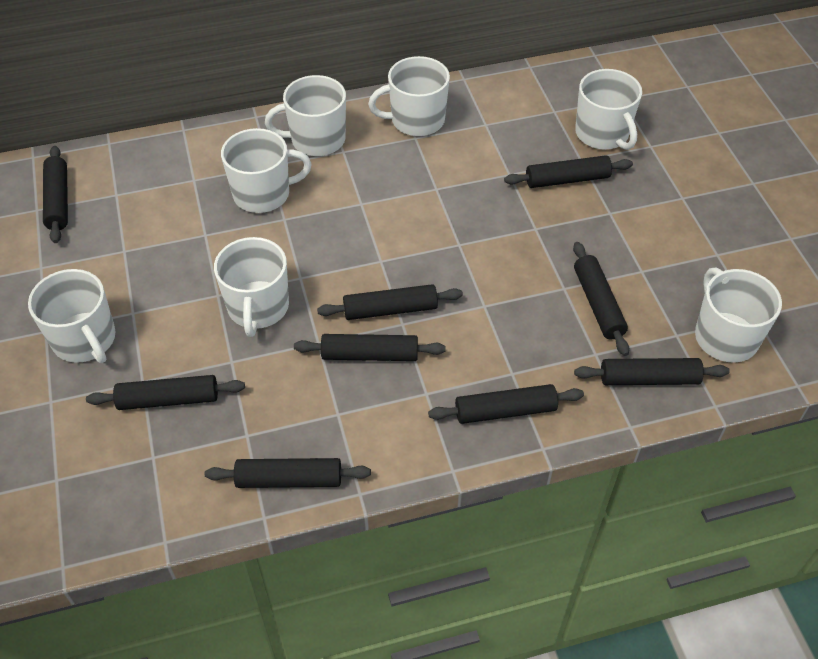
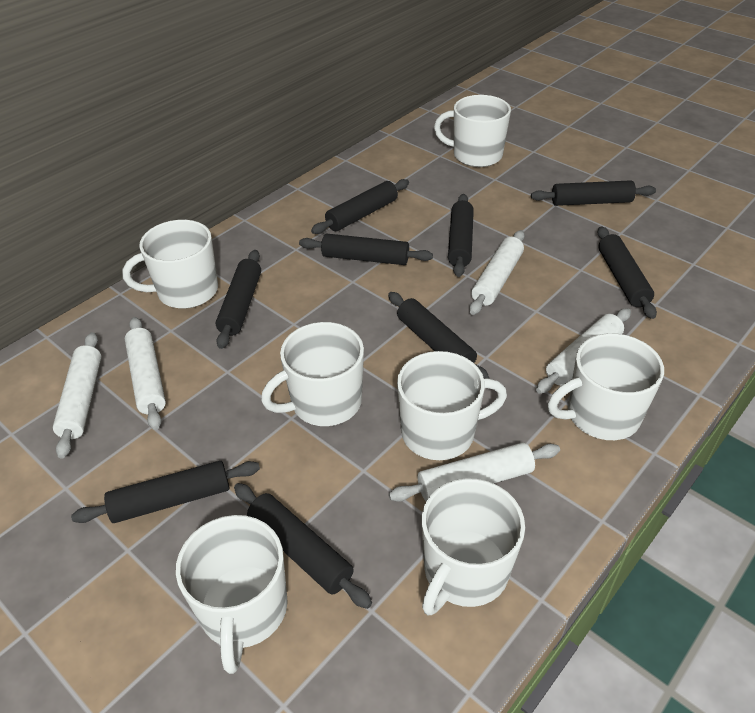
white rolling pin: 0 -> 5

